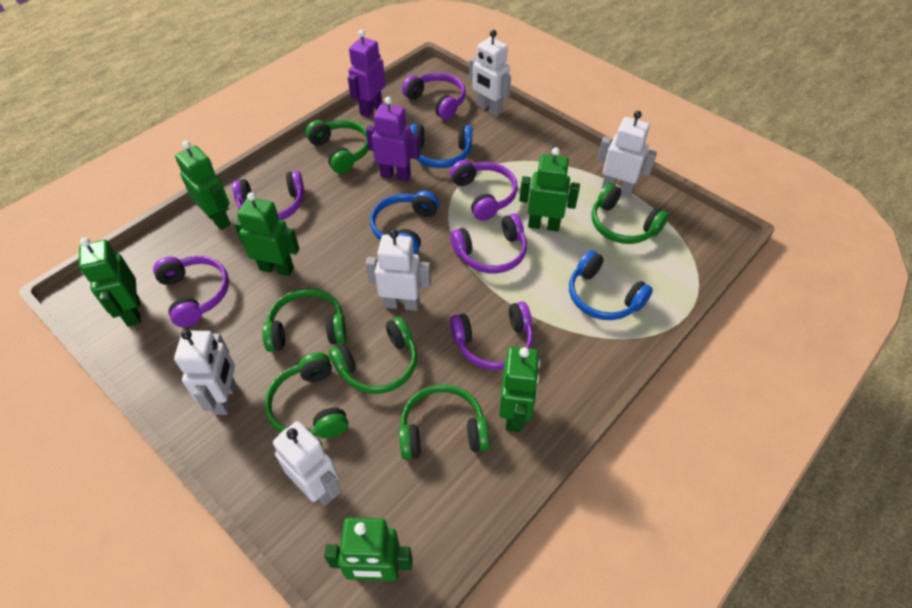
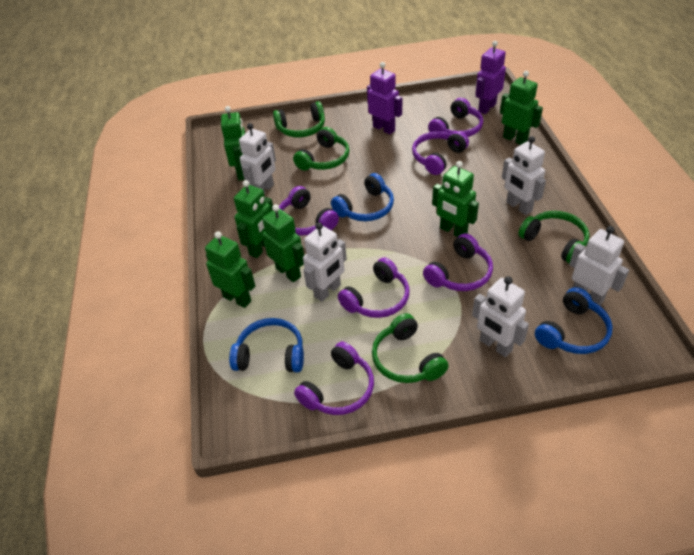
green headphones: 6 -> 4

